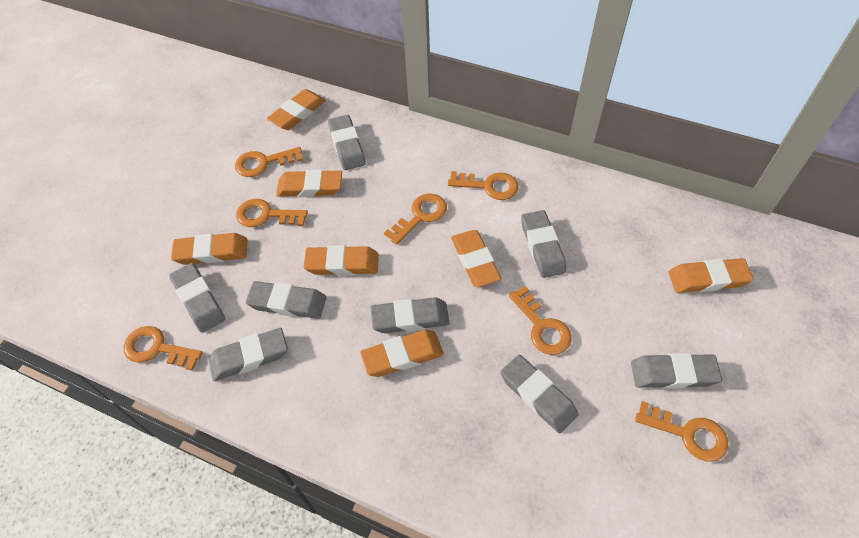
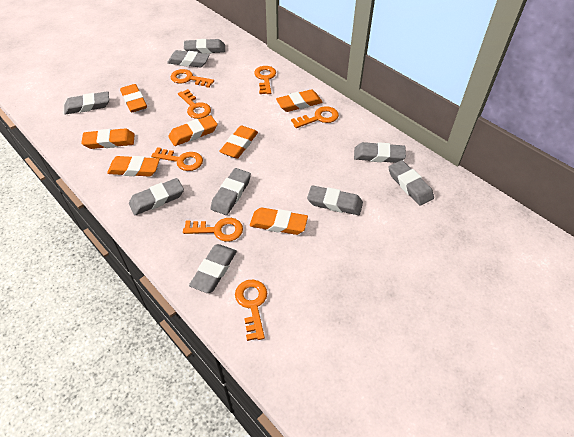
grey eraser: 8 -> 9

